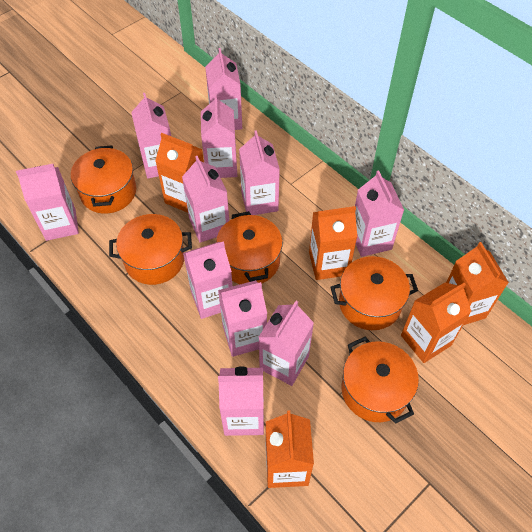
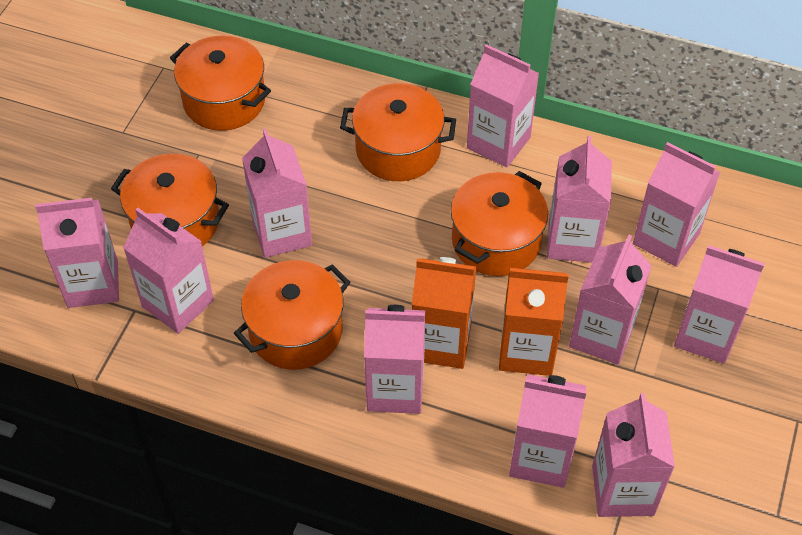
orange carton: 5 -> 2

